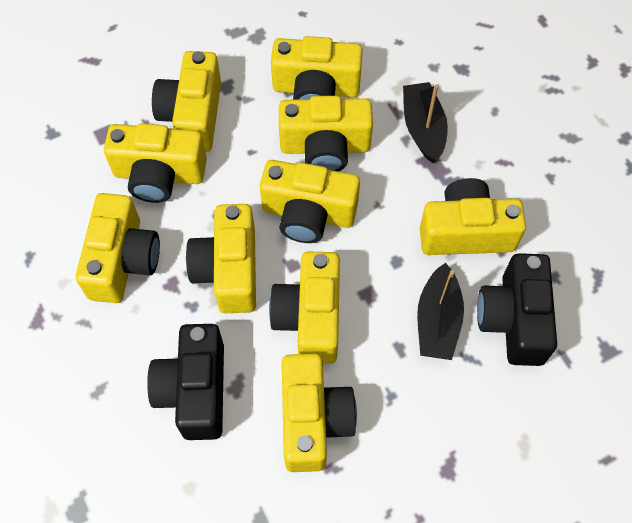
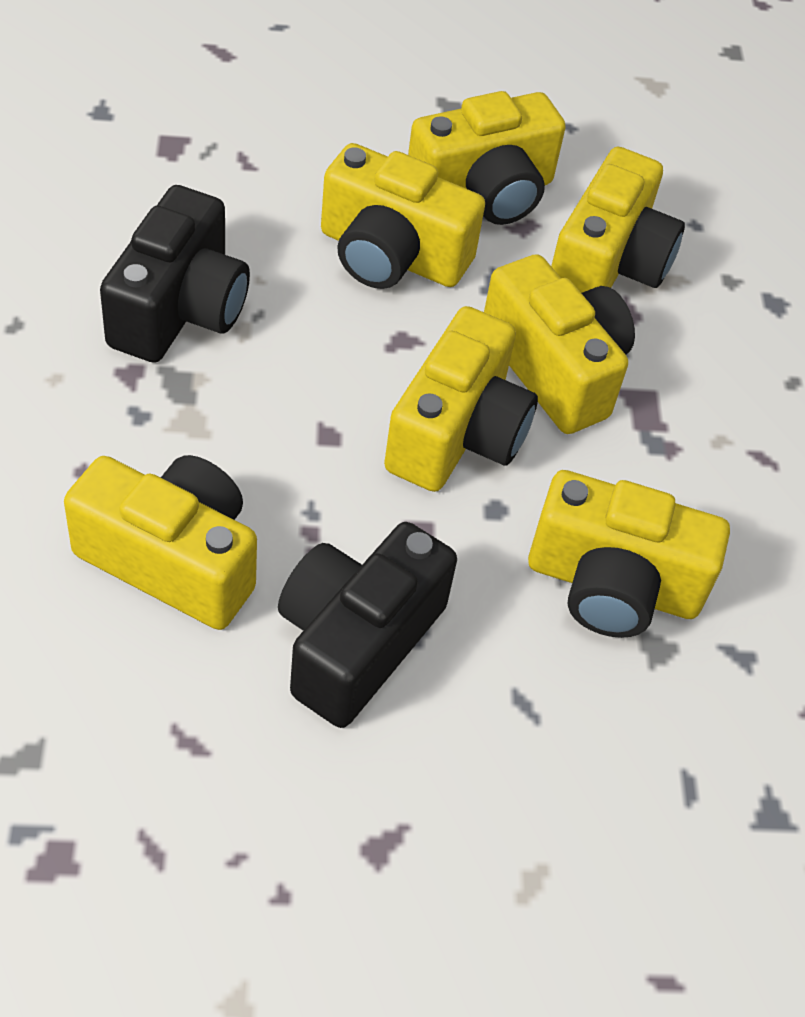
black boat: 2 -> 0
yellow camera: 10 -> 7

